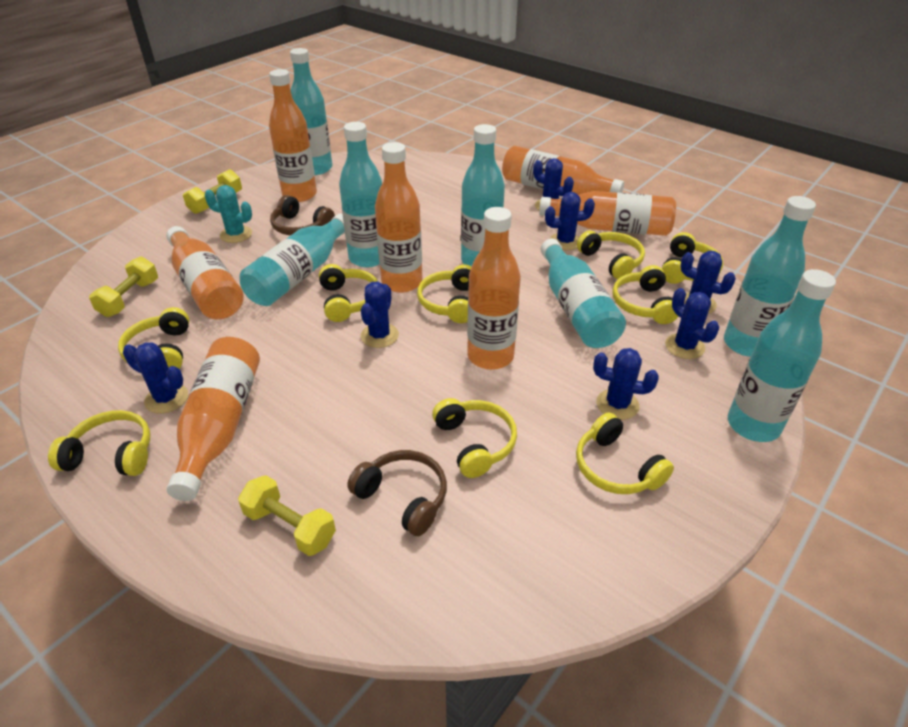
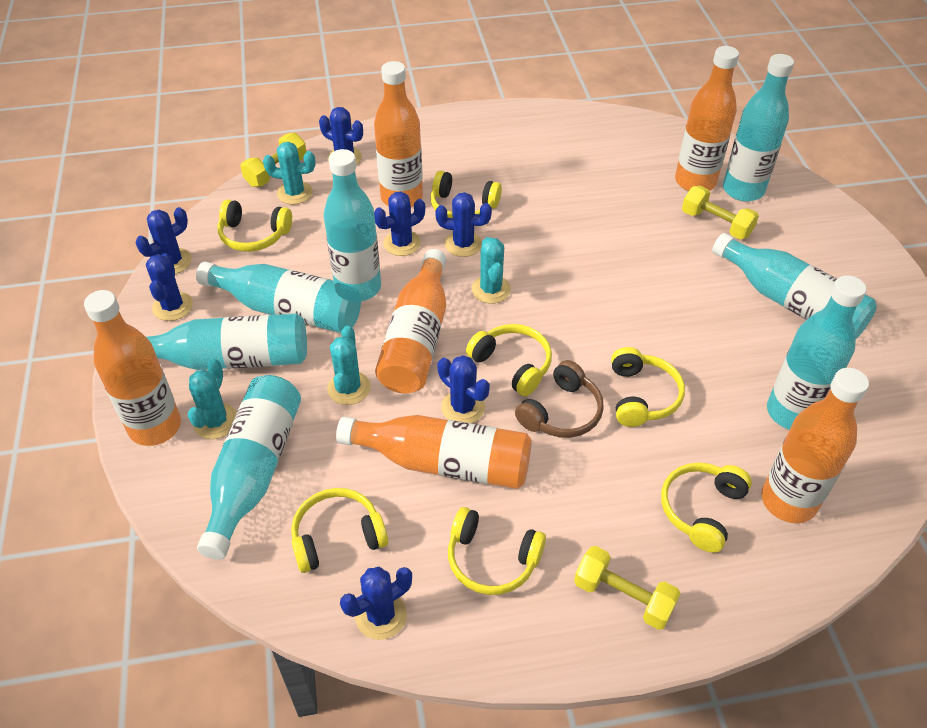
brown headphones: 2 -> 1
orange bottle: 7 -> 6
turquoise cactus: 1 -> 4
yellow headphones: 9 -> 7

